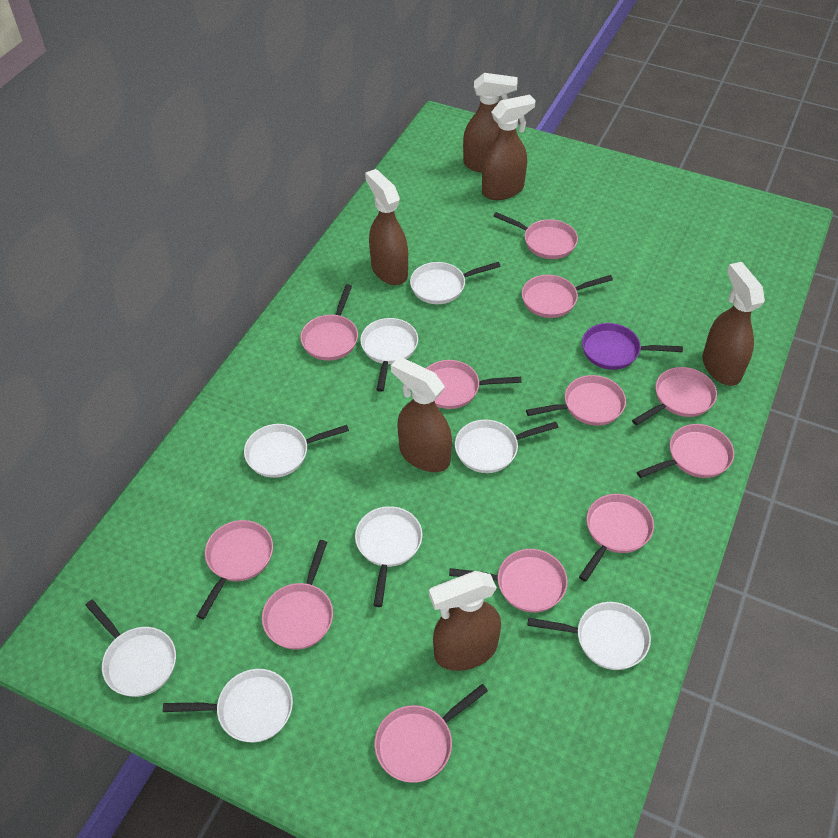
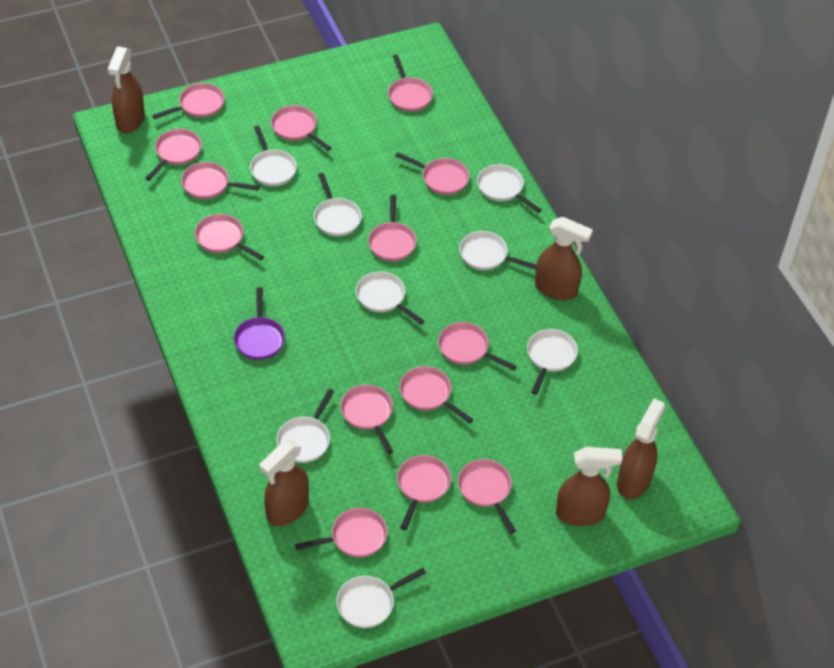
brown spray bottle: 6 -> 5
pink pan: 12 -> 14

